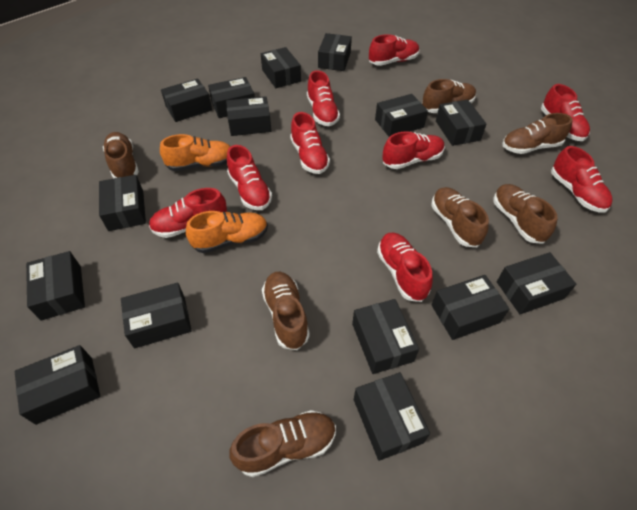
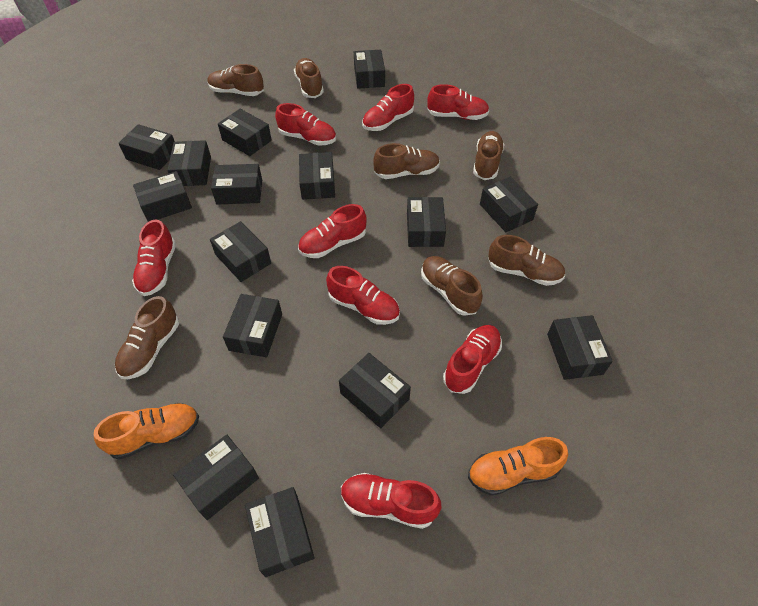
red shoe: 9 -> 8

